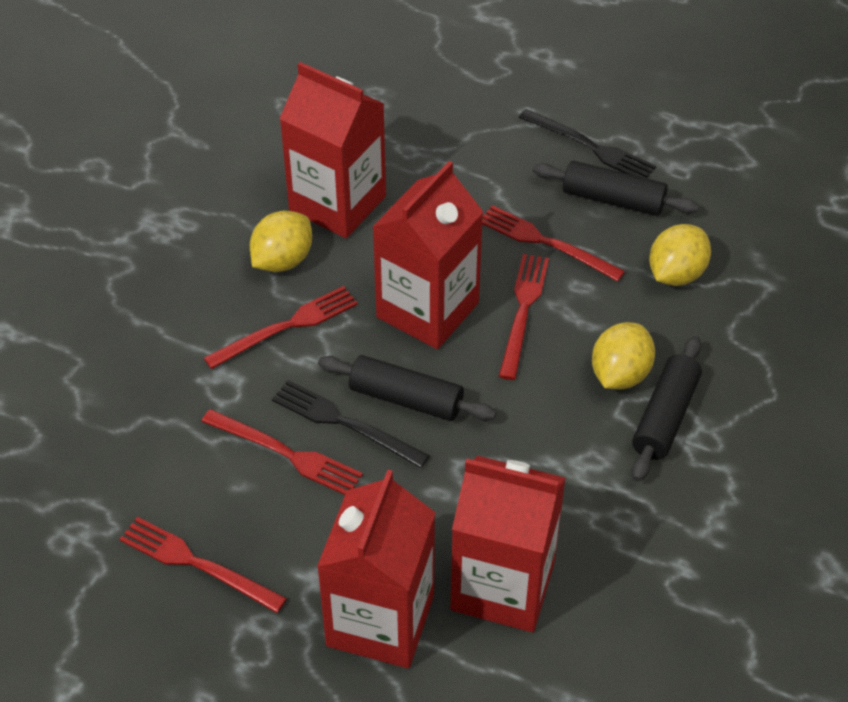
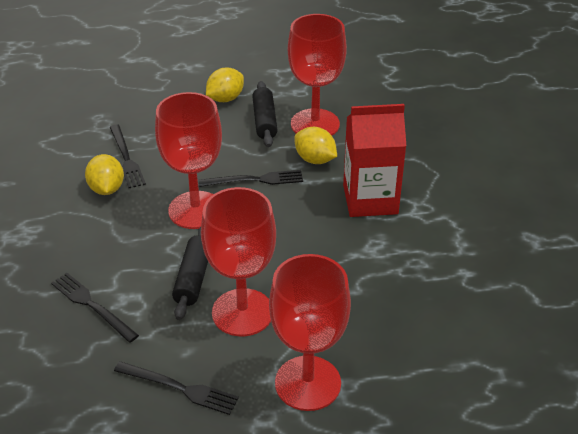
black fork: 2 -> 4
black rolling pin: 3 -> 2
red carton: 4 -> 1
red fork: 5 -> 0
red goblet: 0 -> 4

